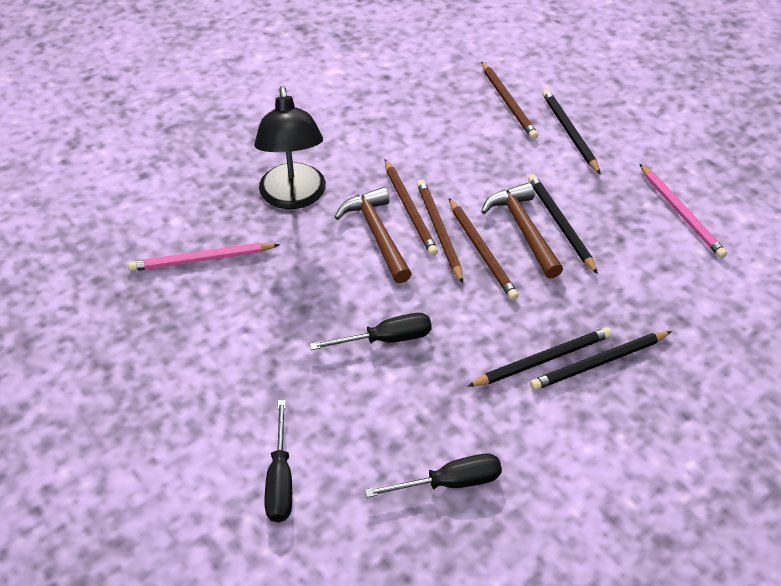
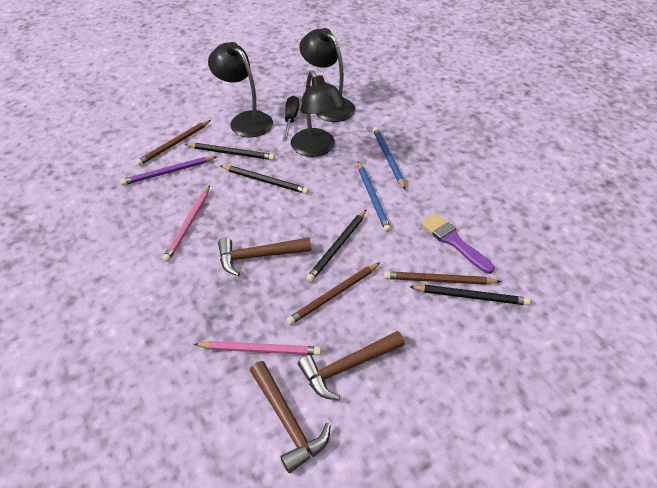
black lamp: 1 -> 3
black screwdriver: 3 -> 1
blue pencil: 0 -> 2
brown hammer: 2 -> 3
brown pencil: 4 -> 3
purple brush: 0 -> 1
purple pencil: 0 -> 1

